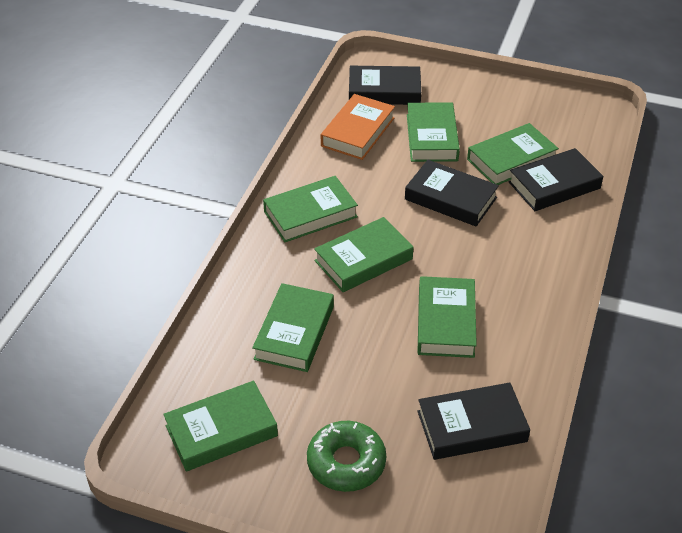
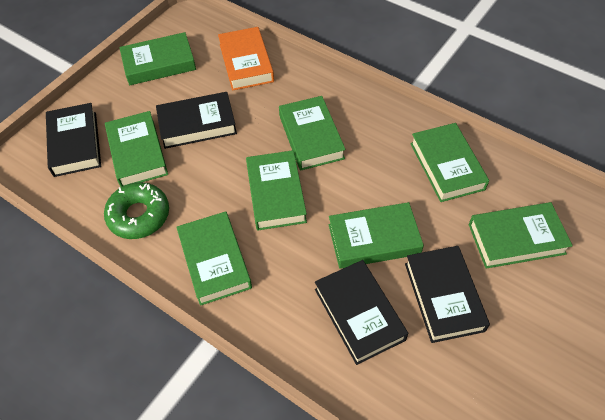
green book: 7 -> 8

